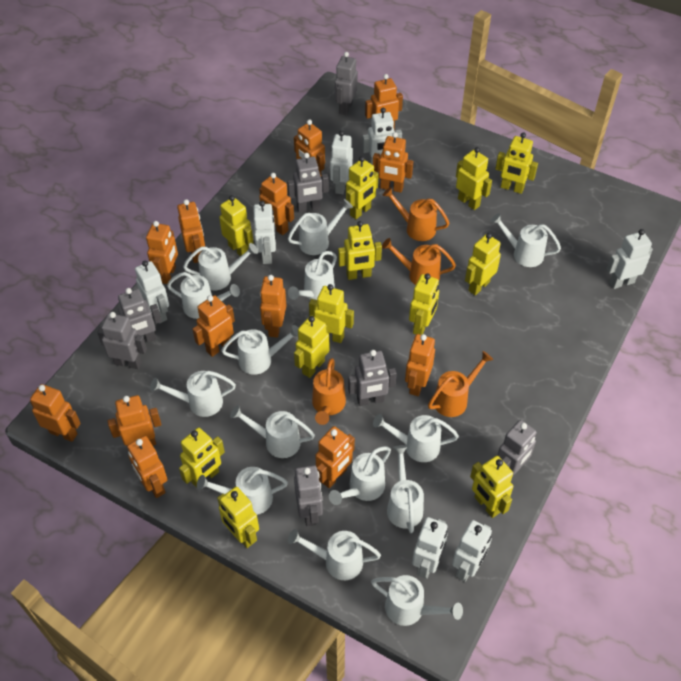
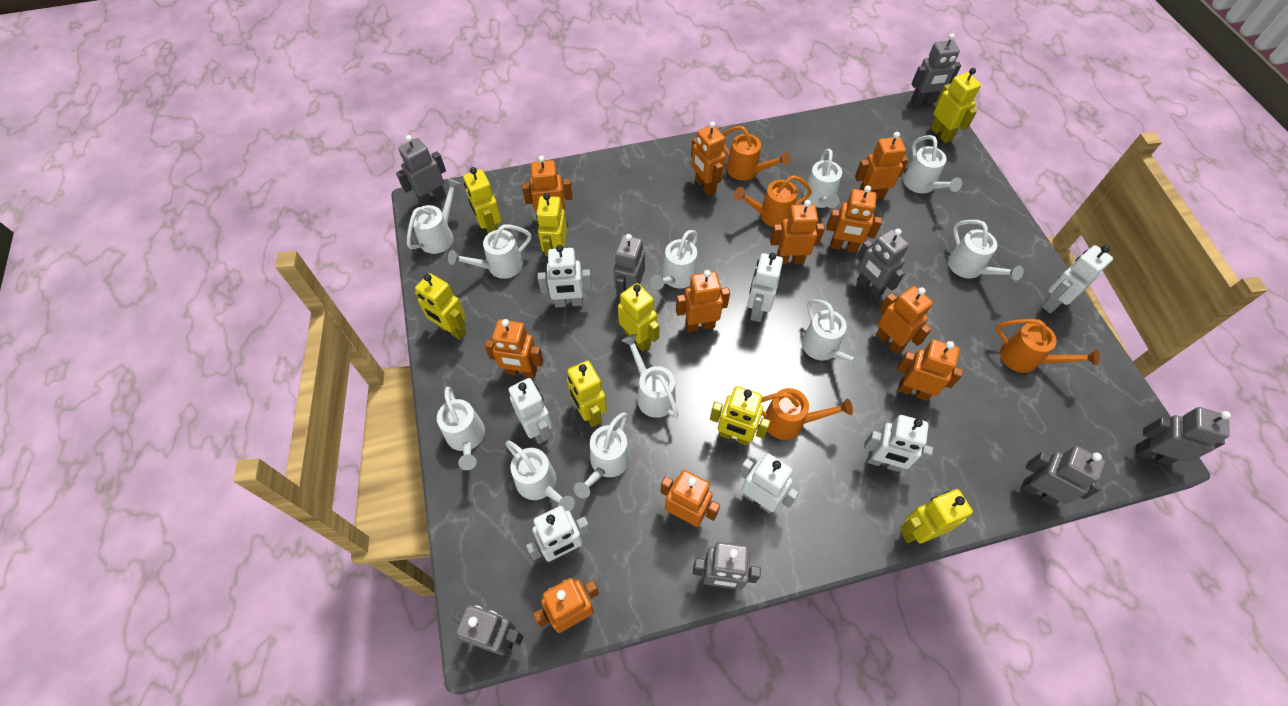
grey robot: 7 -> 8
orange robot: 13 -> 11
white watering can: 14 -> 11
yellow robot: 12 -> 8

